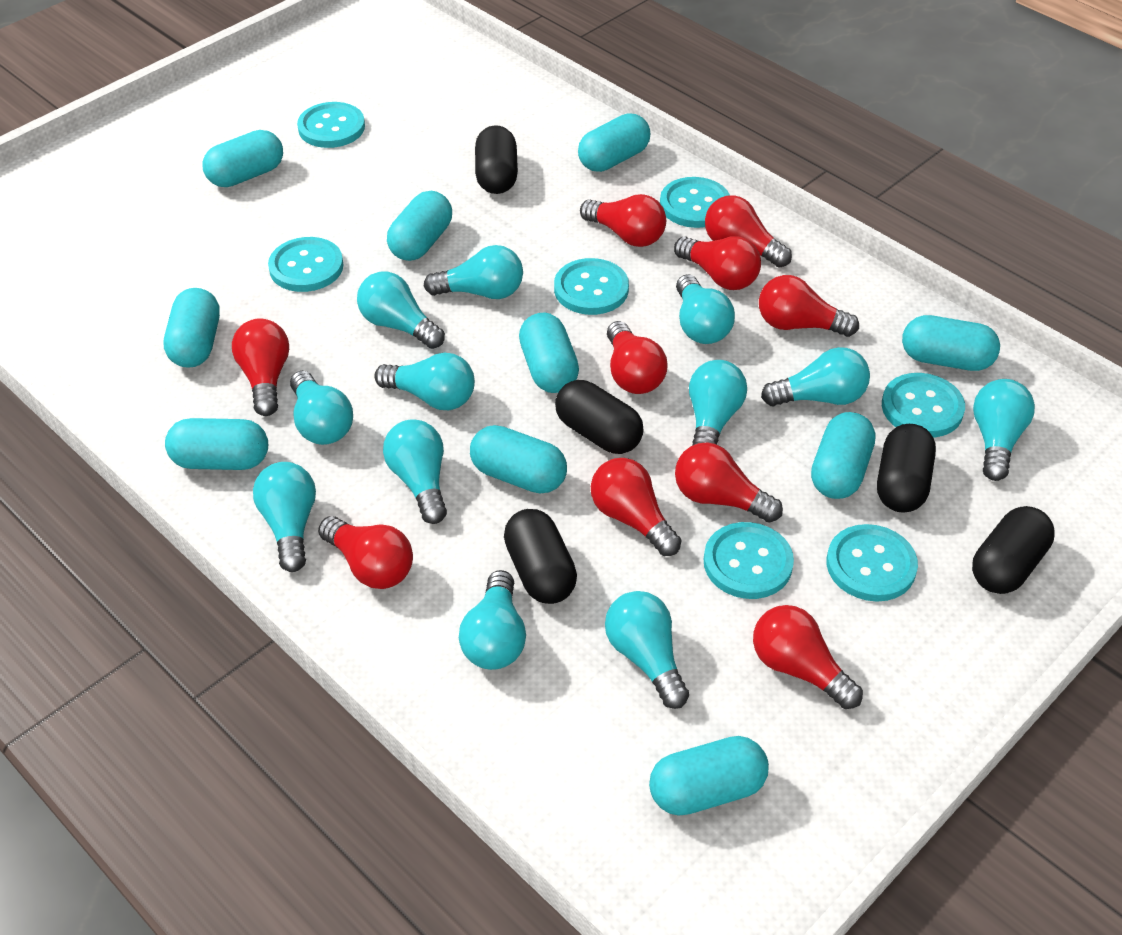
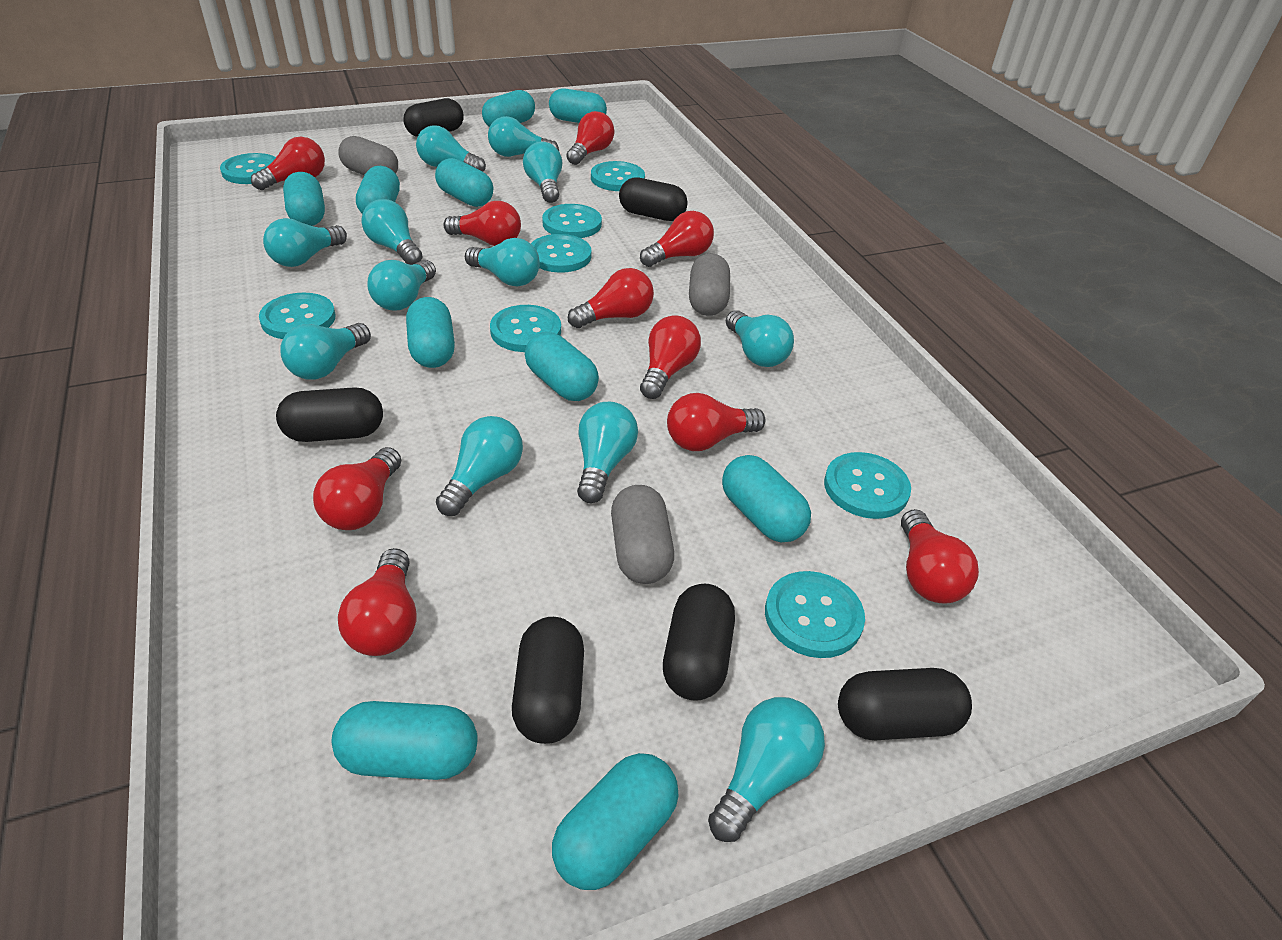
black capsule: 5 -> 6
grey capsule: 0 -> 3
turquoise button: 7 -> 8

